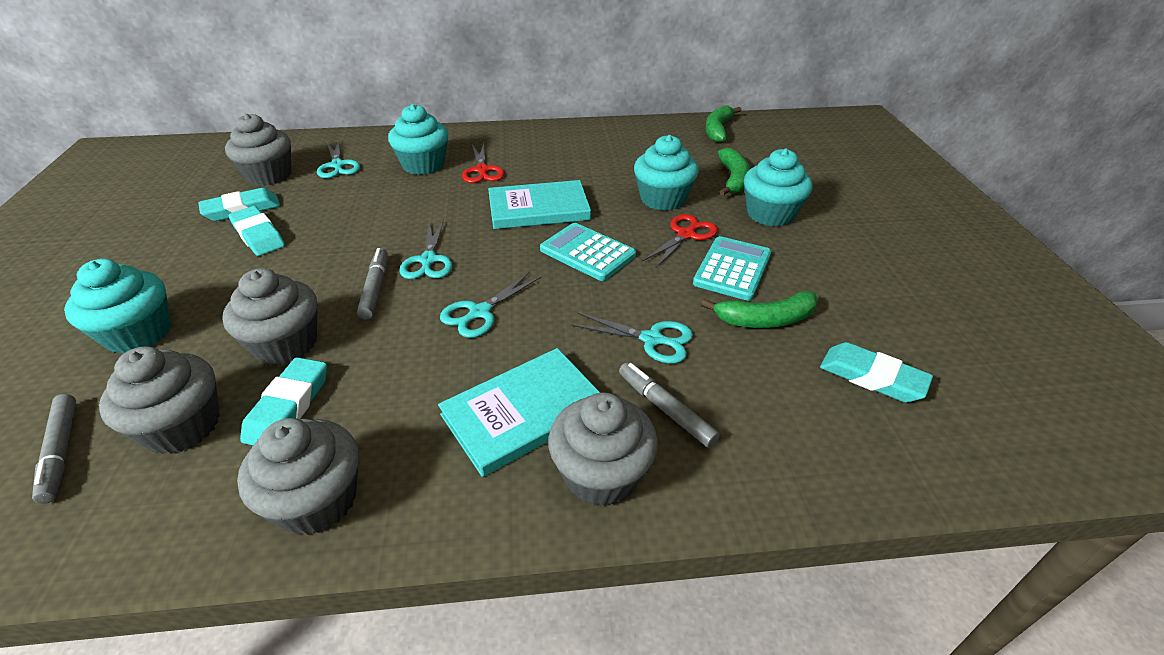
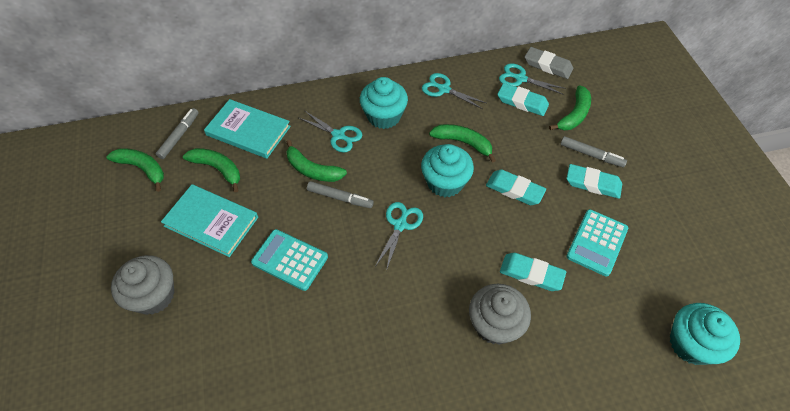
green banana: 3 -> 5
grey cupcake: 5 -> 2
grey eraser: 0 -> 1
red scissors: 2 -> 0
turquoise cupcake: 4 -> 3

